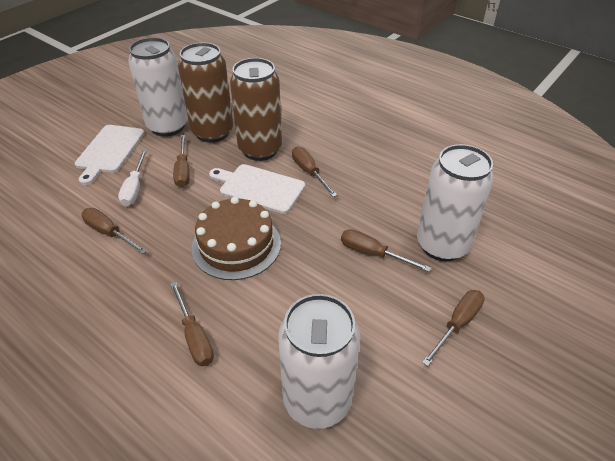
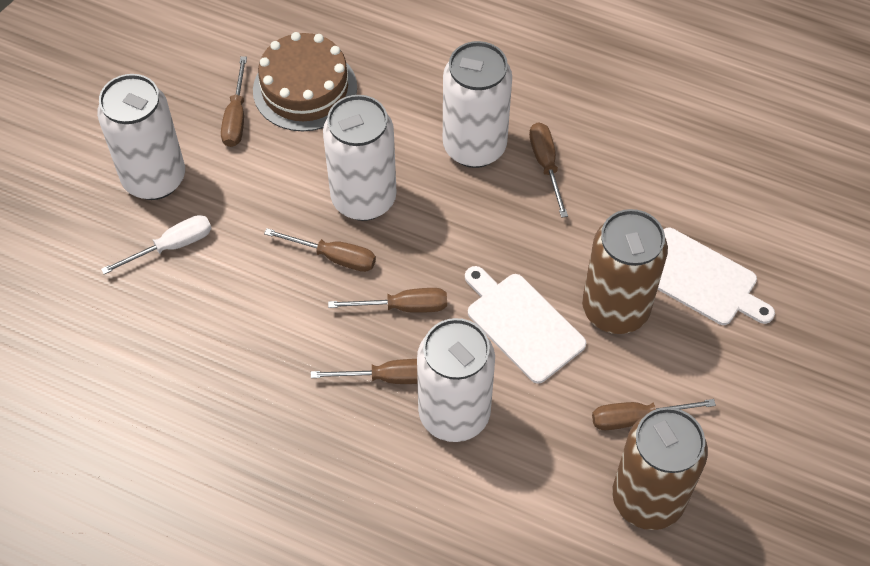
white can: 3 -> 4

